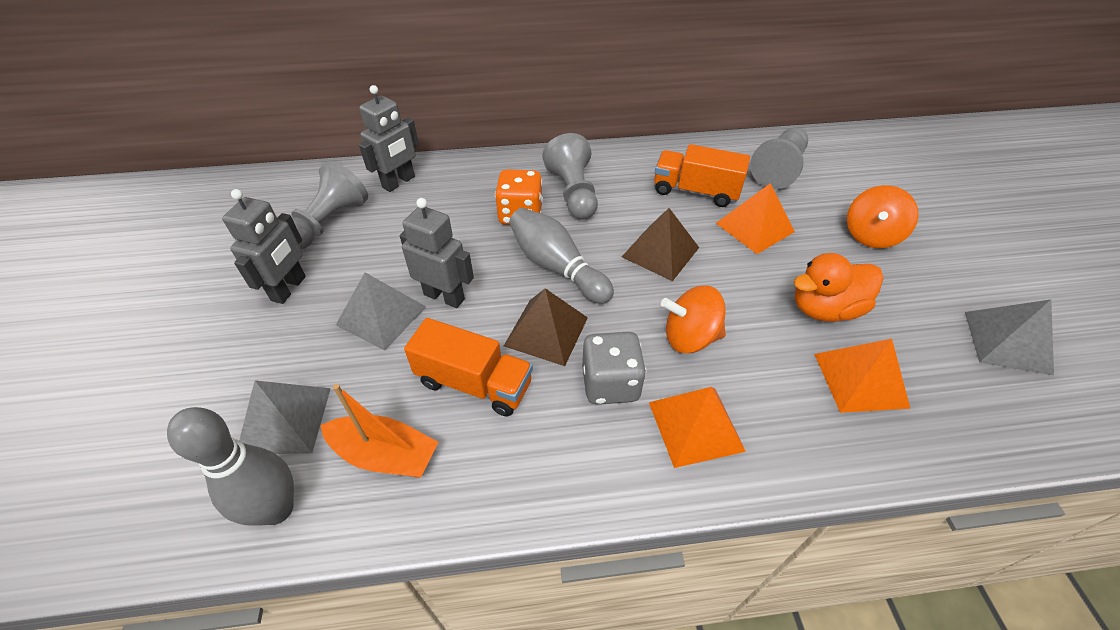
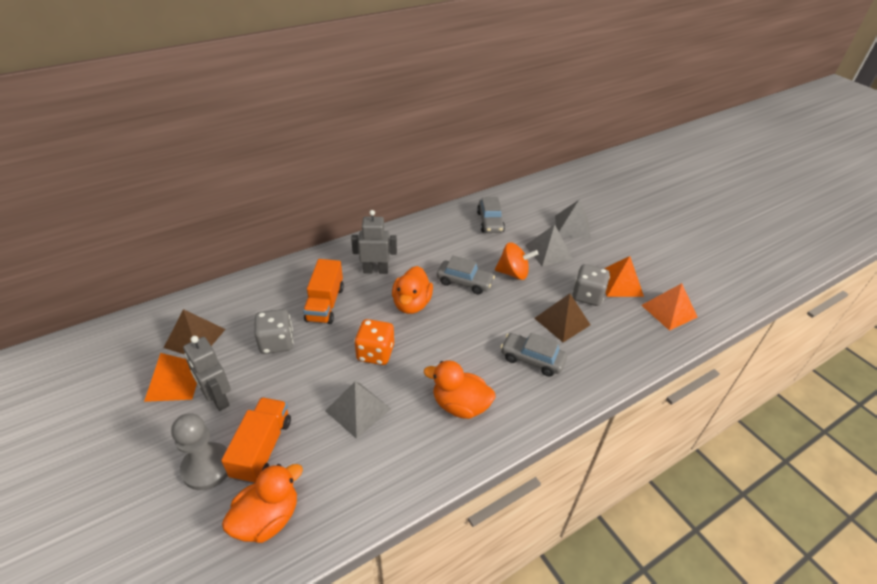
grey bowling pin: 2 -> 0
grey car: 0 -> 3
grey dice: 1 -> 2
grey pawn: 3 -> 1
grey robot: 3 -> 2
orange boat: 1 -> 0
orange duck: 1 -> 3
orange spinning top: 2 -> 1

